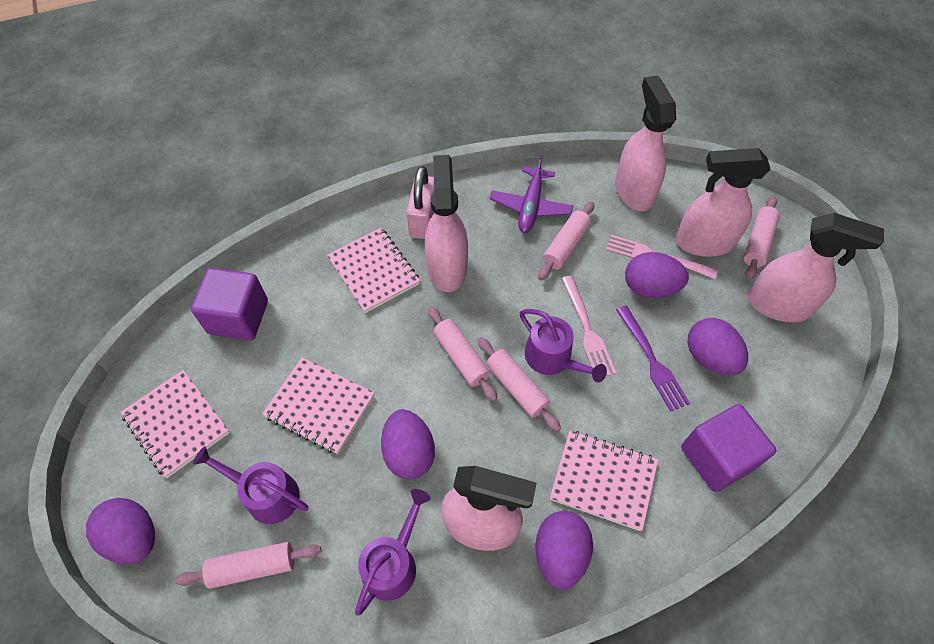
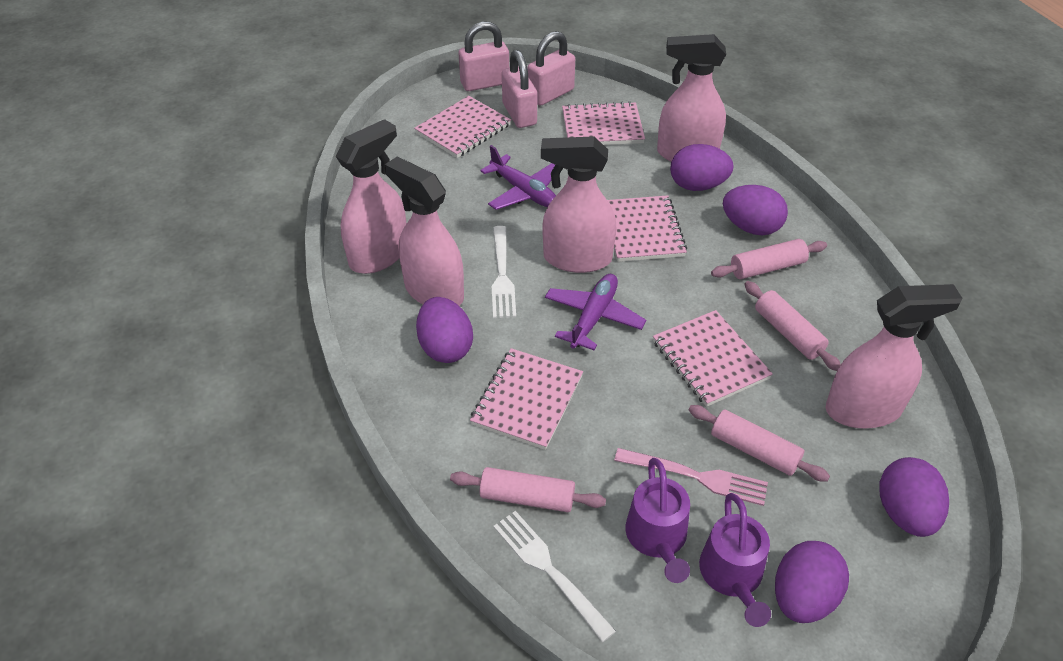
pink fork: 2 -> 1
pink notebook: 4 -> 5
pink padlock: 1 -> 3
pink rolling pin: 5 -> 4
purple cube: 2 -> 0
purple fork: 1 -> 0
purple plane: 1 -> 2
purple watering can: 3 -> 2
white fork: 0 -> 2

